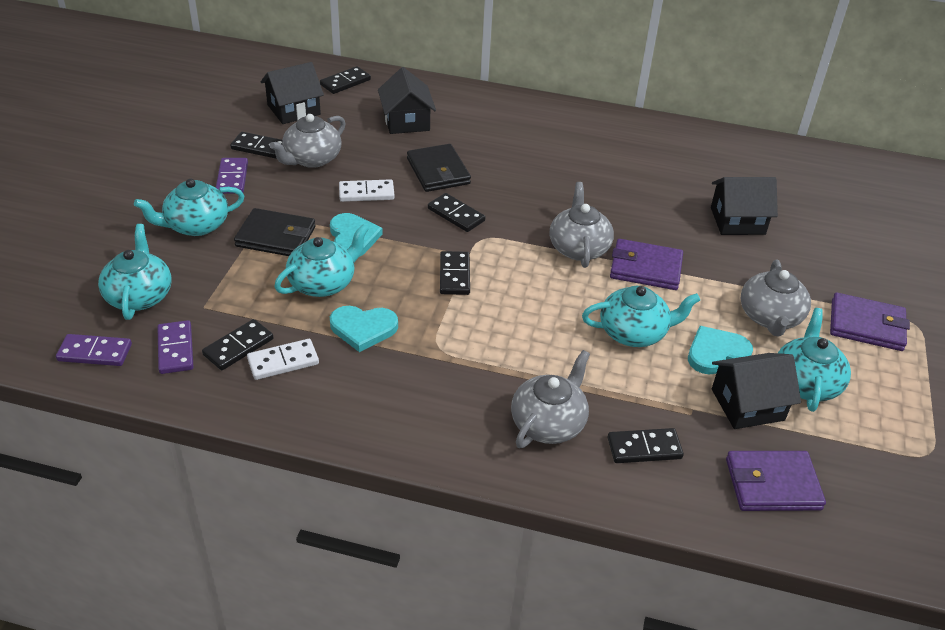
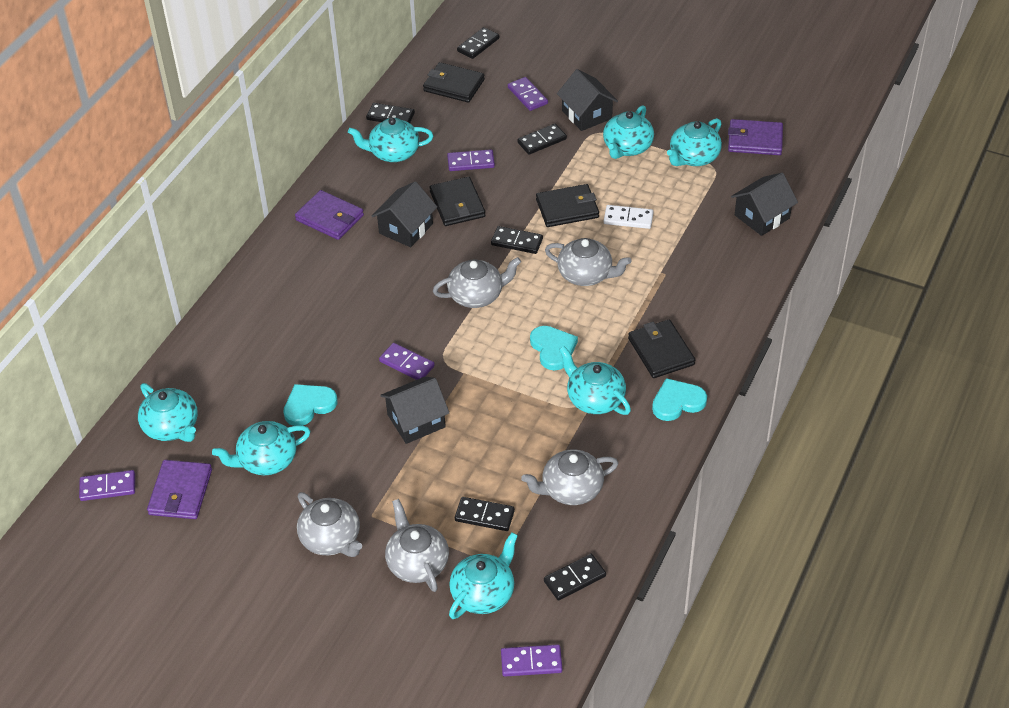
black wallet: 2 -> 4
grey teapot: 4 -> 5
purple domino: 3 -> 5
turquoise teapot: 5 -> 7
white domino: 2 -> 1

